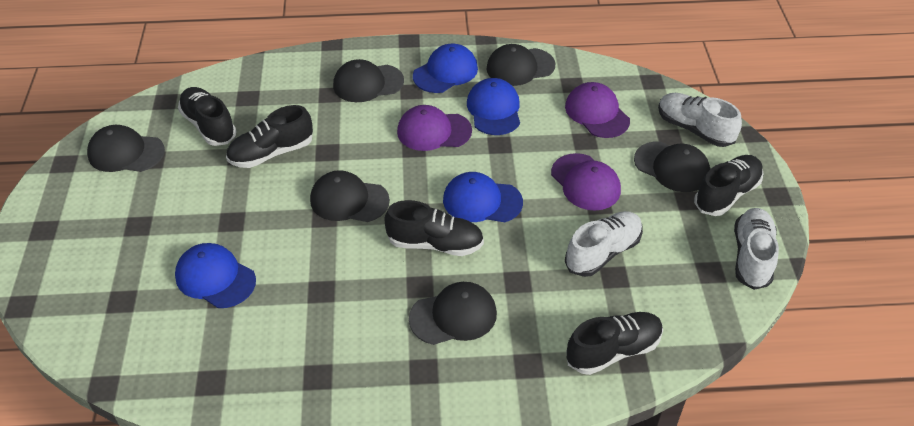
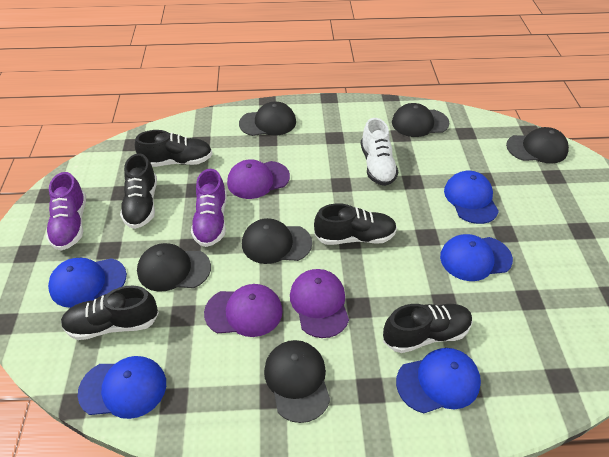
blue cap: 4 -> 5
purple shoe: 0 -> 2
white shoe: 3 -> 1

